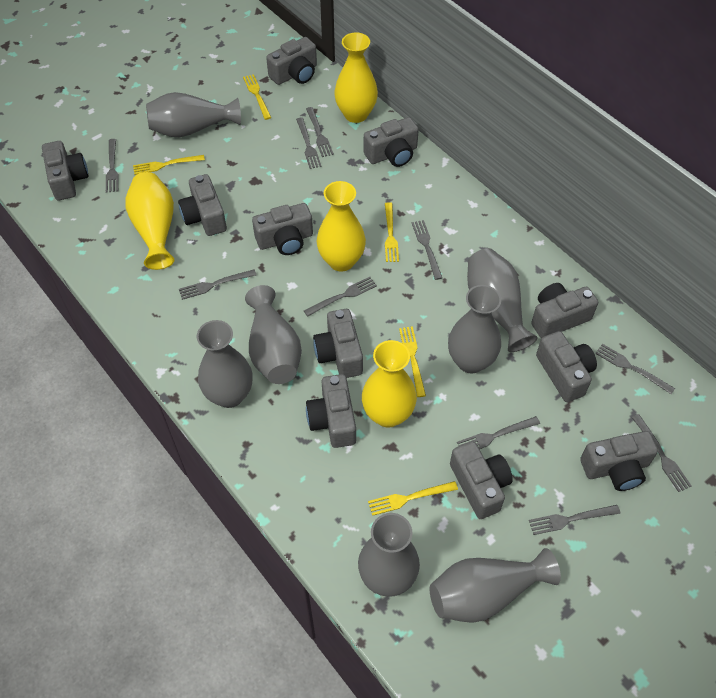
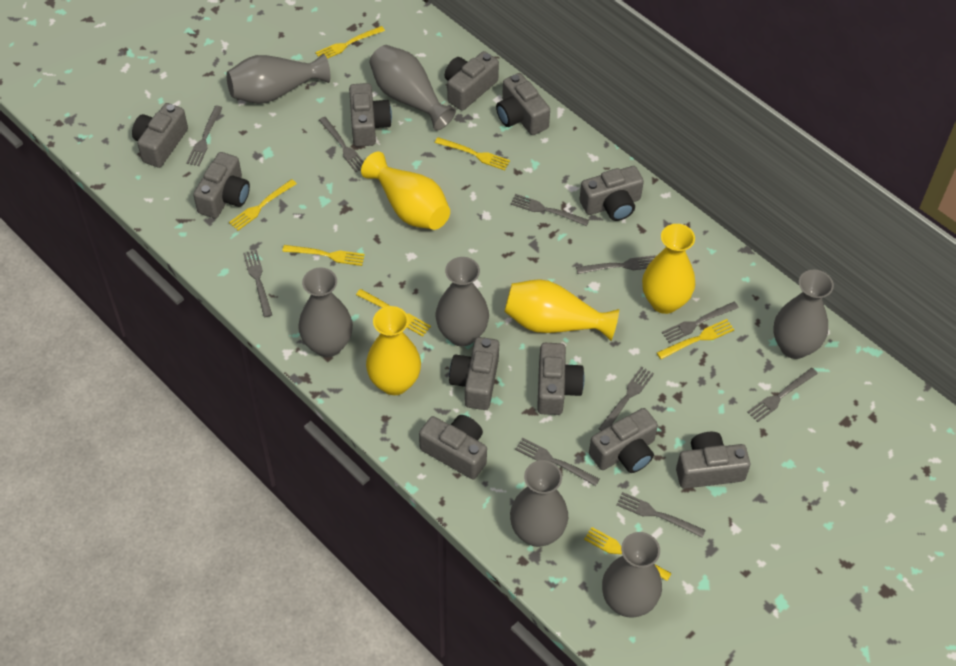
yellow fork: 5 -> 7

